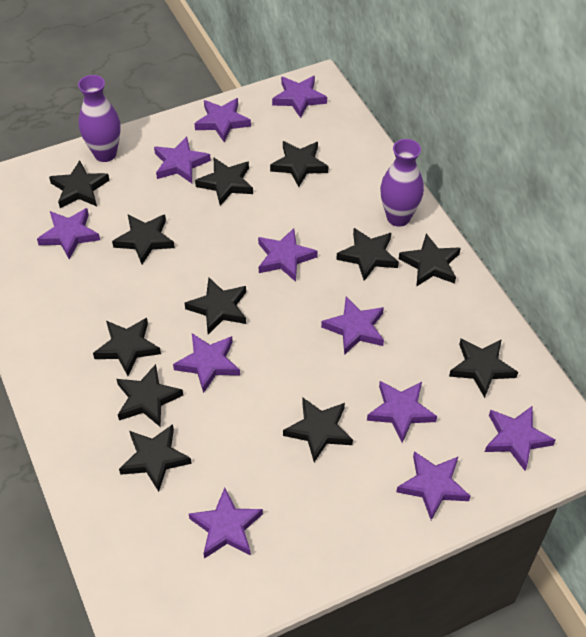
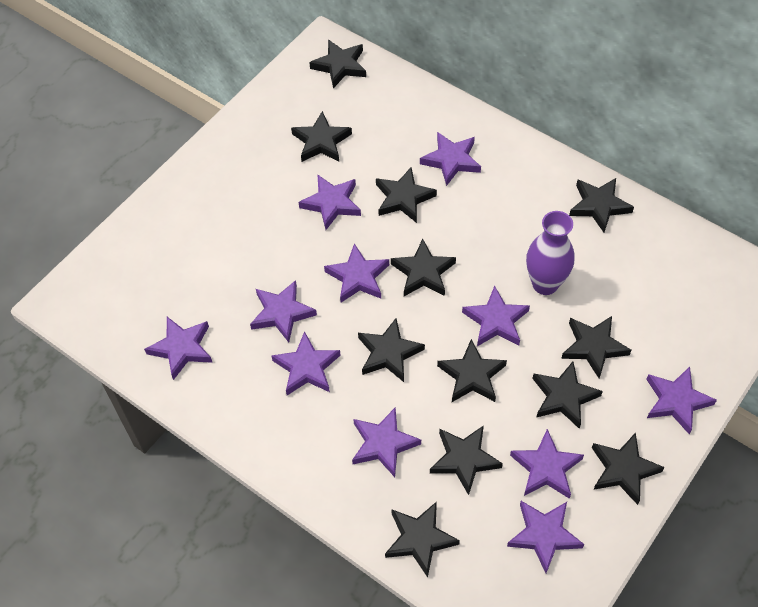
purple vase: 2 -> 1

